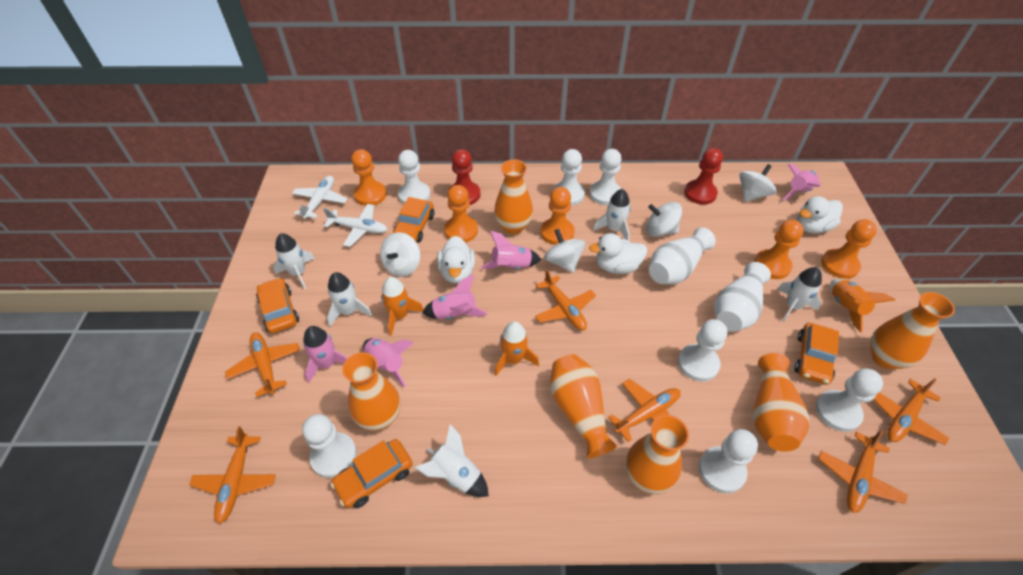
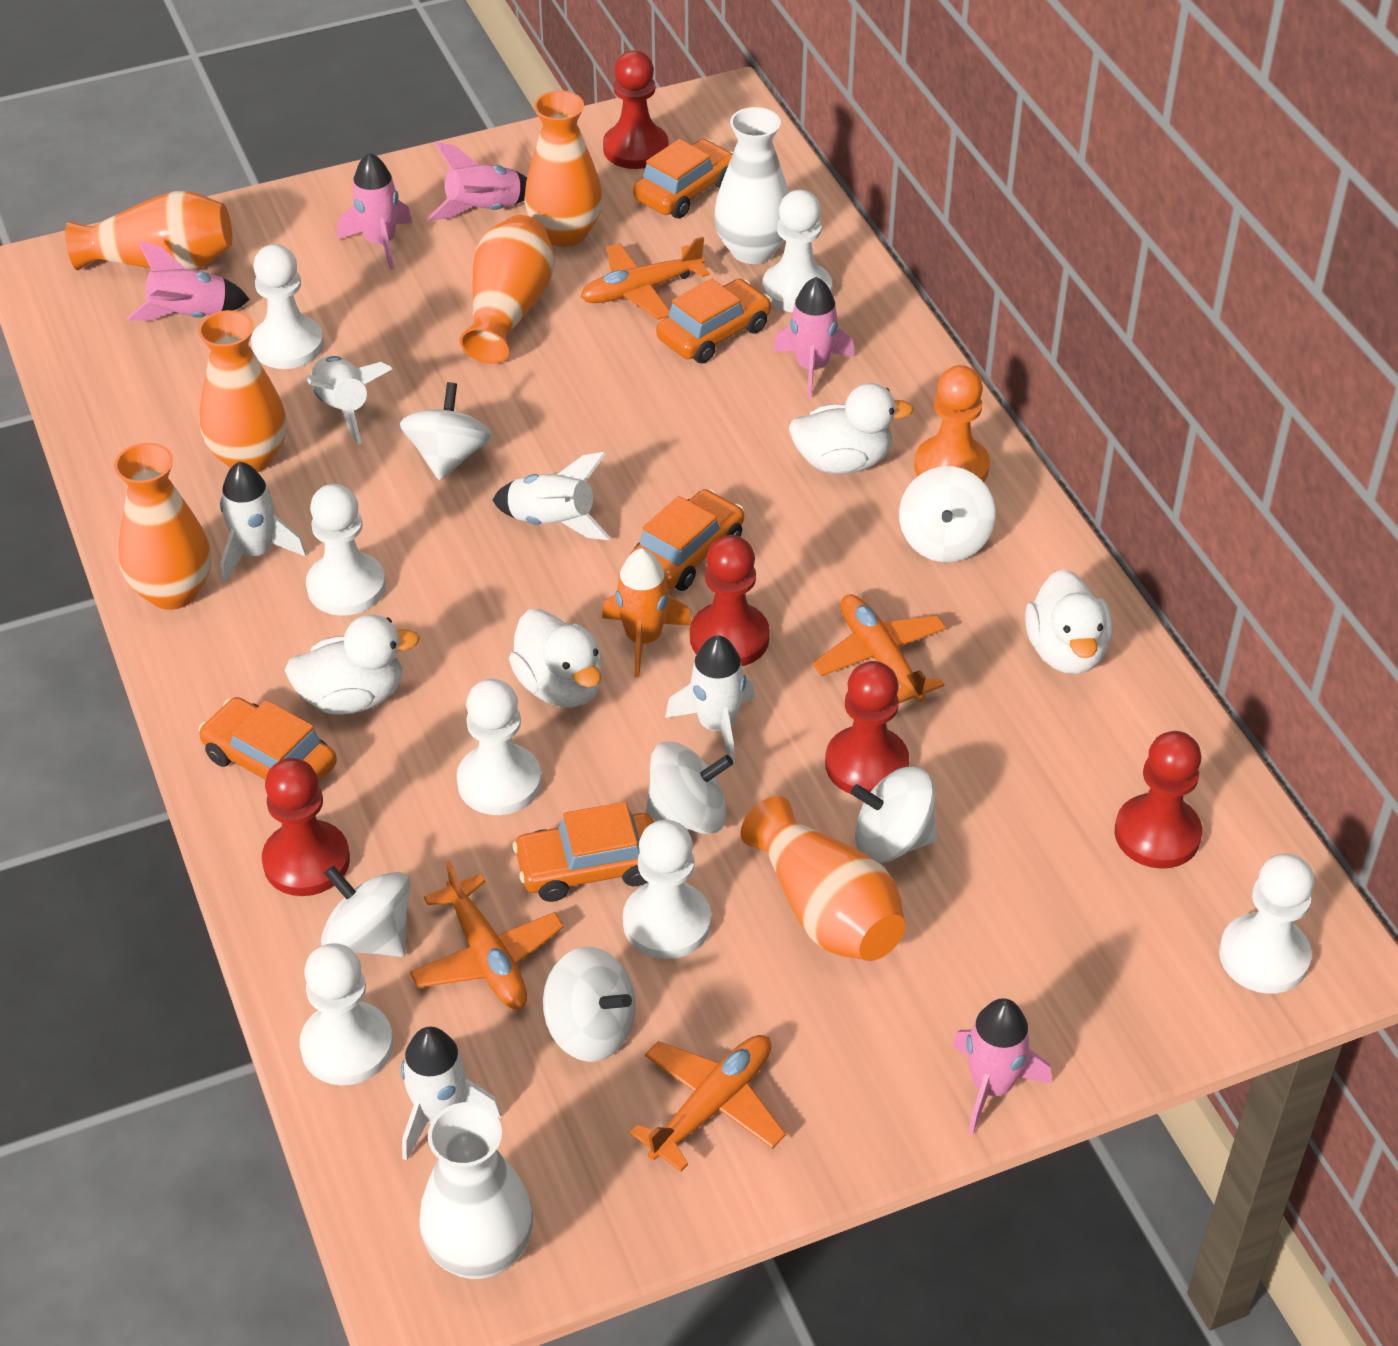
orange car: 4 -> 5
orange pawn: 5 -> 1
orange plane: 6 -> 4
orange rocket: 3 -> 1
red pawn: 2 -> 5
white duck: 3 -> 4
white plane: 2 -> 0
white spinning top: 4 -> 6

